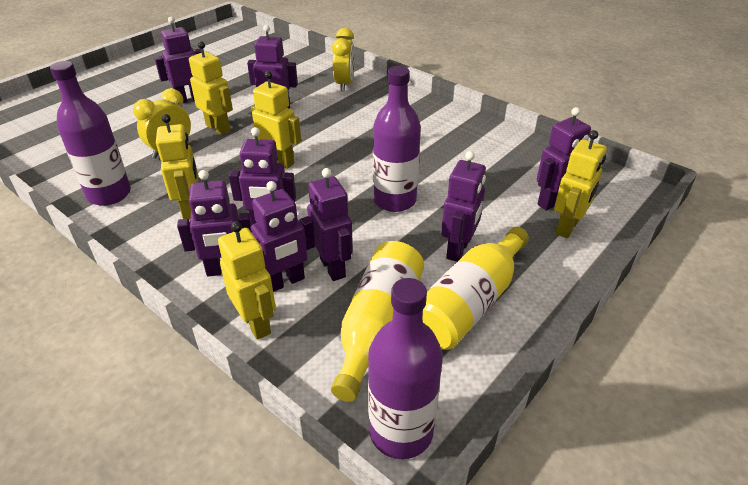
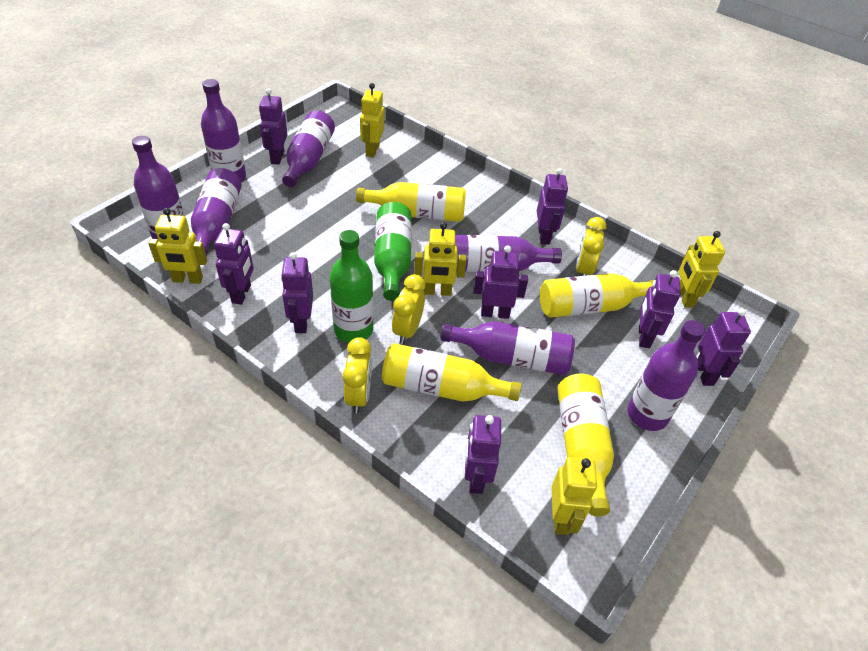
green bottle: 0 -> 2
purple bottle: 3 -> 7
yellow bottle: 2 -> 4
yellow clock: 2 -> 3

